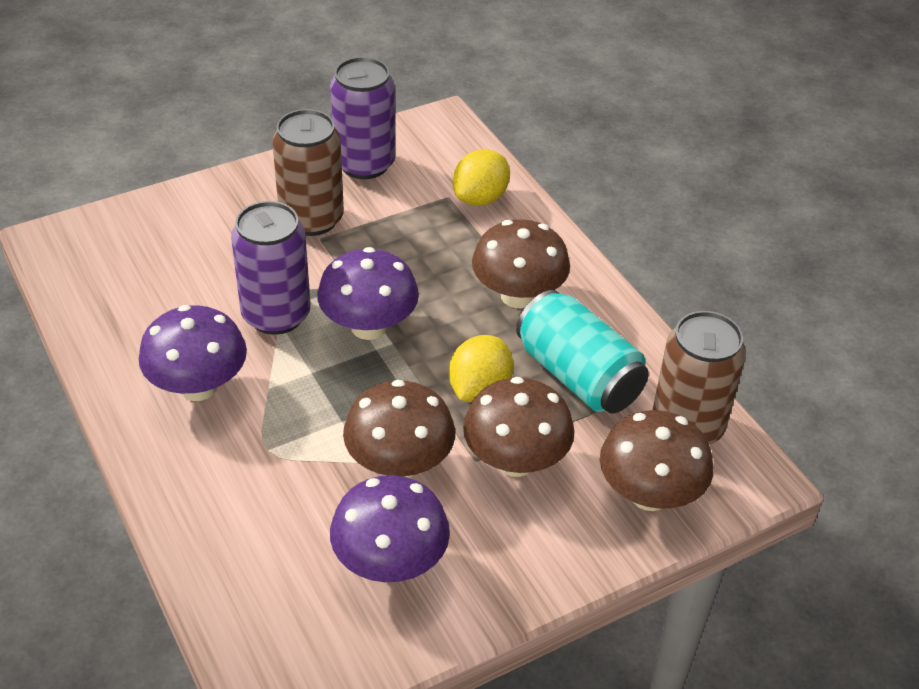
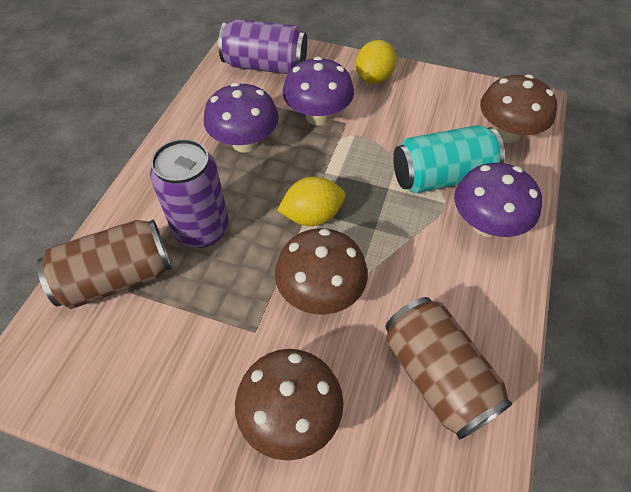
brown mushroom: 4 -> 3

